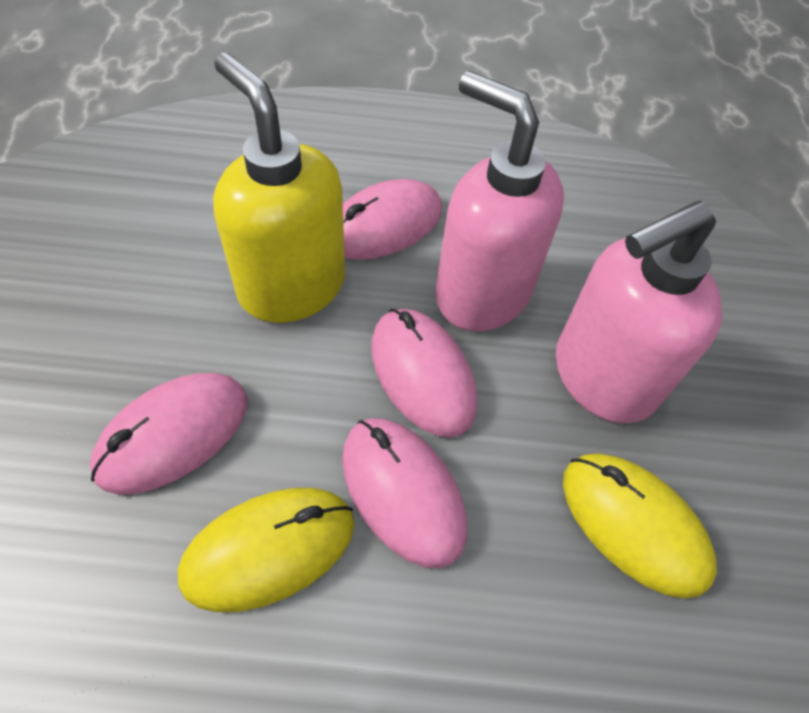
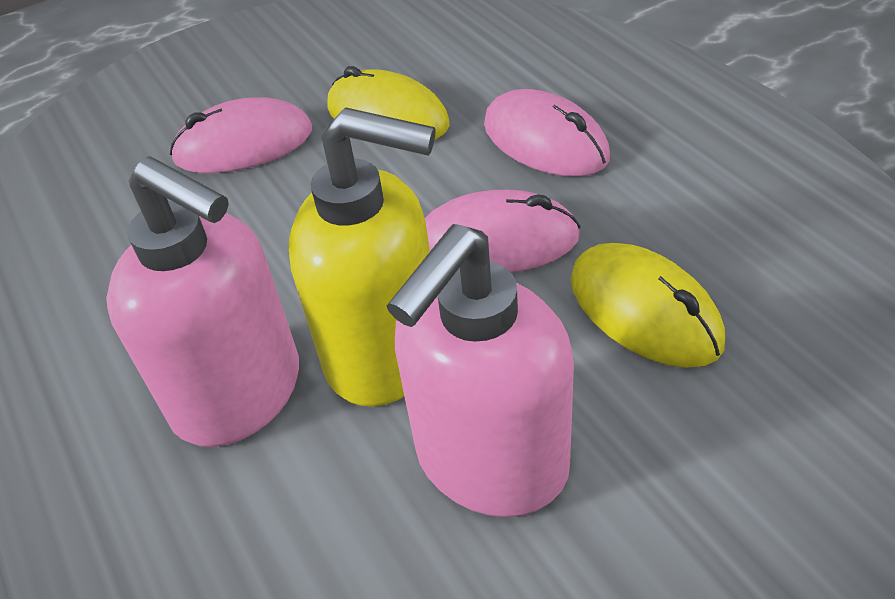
pink mouse: 4 -> 3

